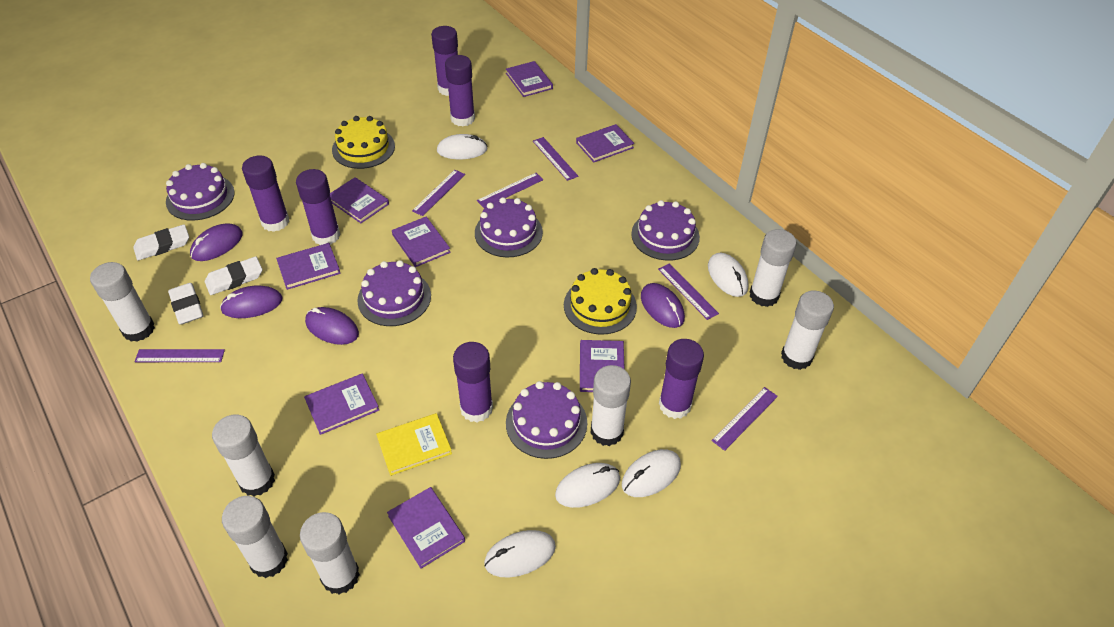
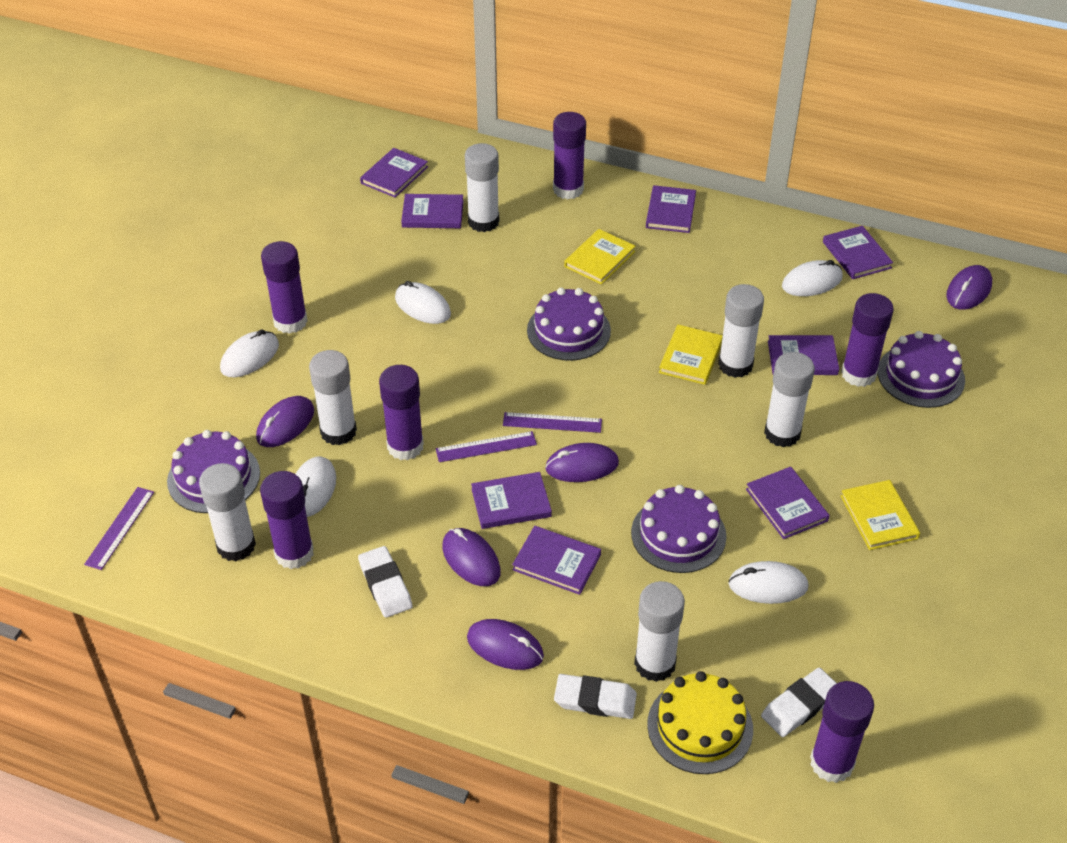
purple cake: 5 -> 4
purple mouse: 4 -> 5
purple ruler: 6 -> 3
white glue stick: 7 -> 6
yellow book: 1 -> 3
yellow cake: 2 -> 1

